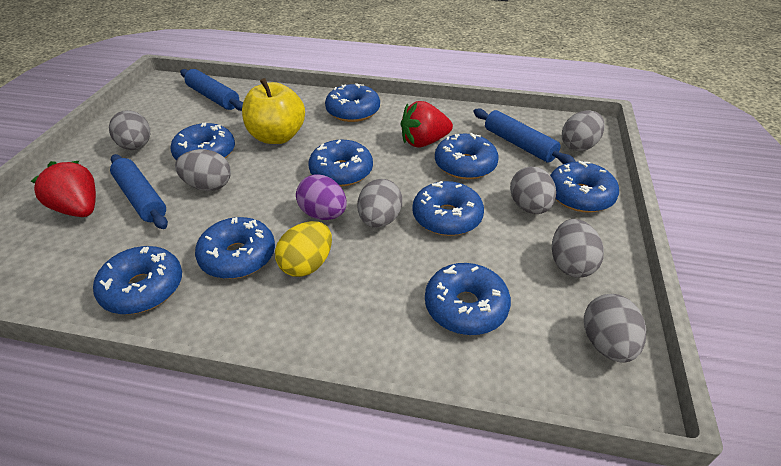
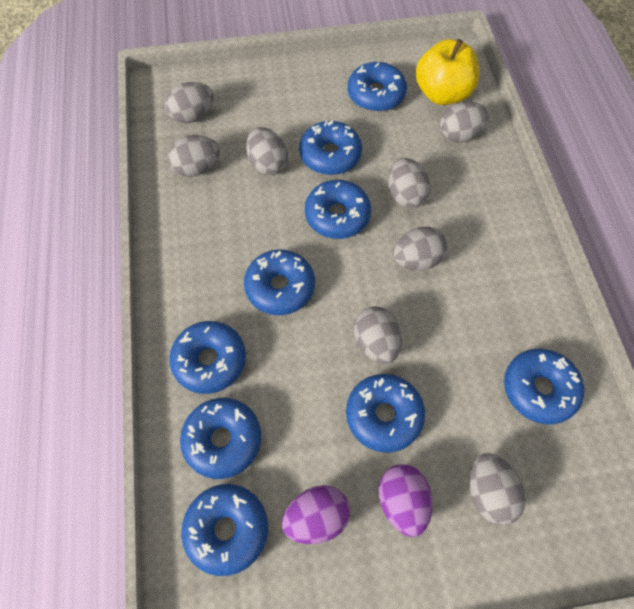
blue rolling pin: 3 -> 0
grey egg: 7 -> 8
purple egg: 1 -> 2
red strawberry: 2 -> 0
yellow egg: 1 -> 0

